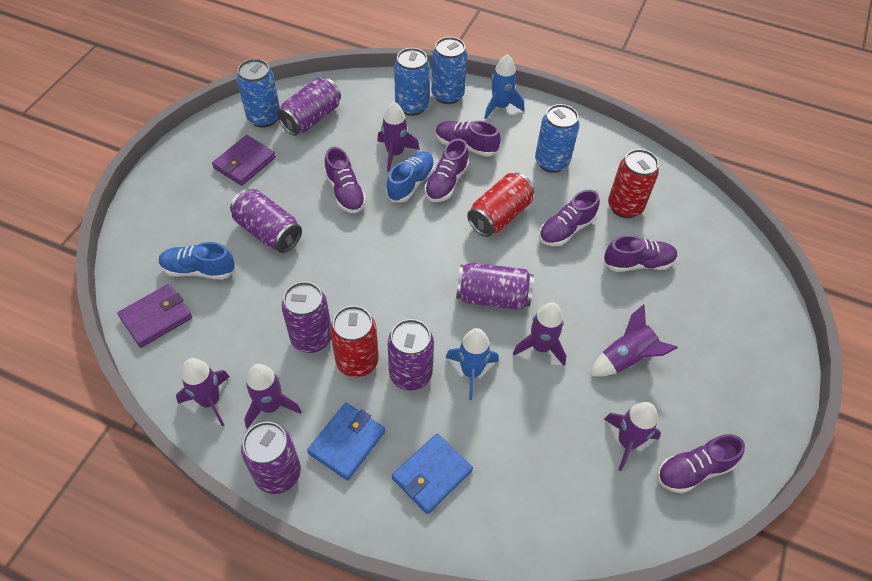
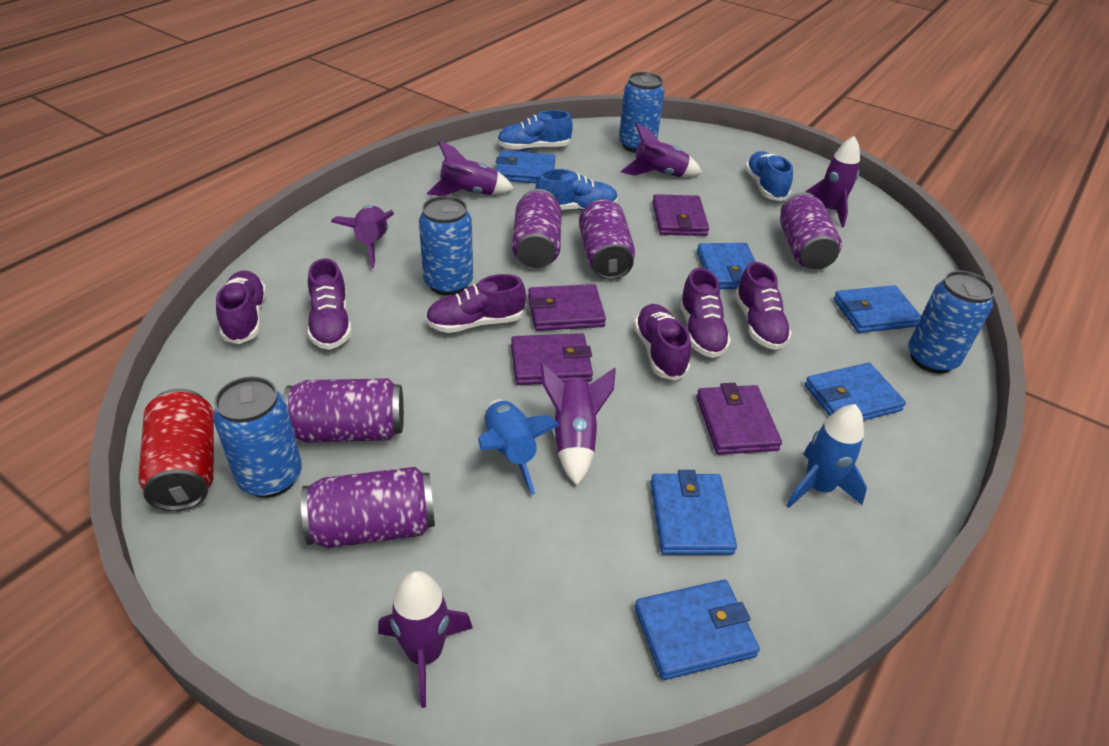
blue shoe: 2 -> 3
blue wallet: 2 -> 6
purple can: 6 -> 5
purple wallet: 2 -> 4
red can: 3 -> 1

